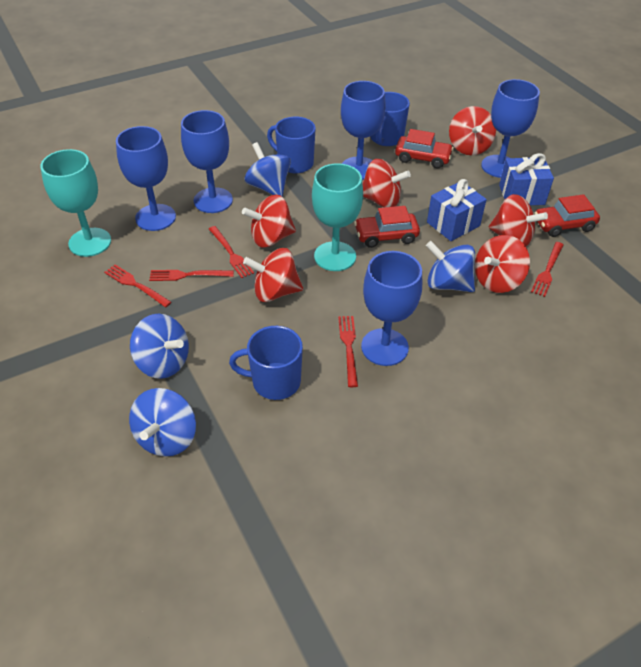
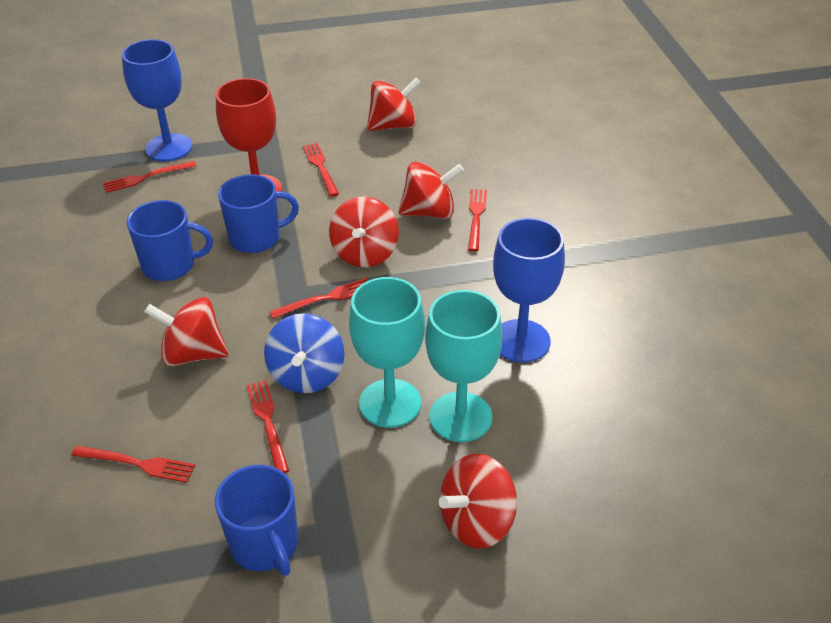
blue gift: 2 -> 0
blue goblet: 5 -> 2
blue spinning top: 4 -> 1
red car: 3 -> 0
red fork: 5 -> 6
red goblet: 0 -> 1
red spinning top: 6 -> 5

